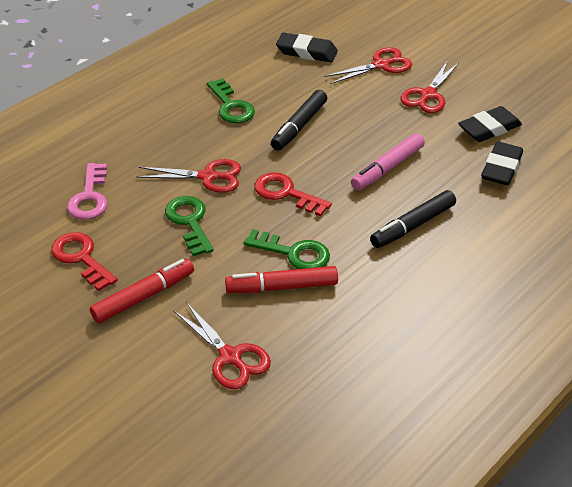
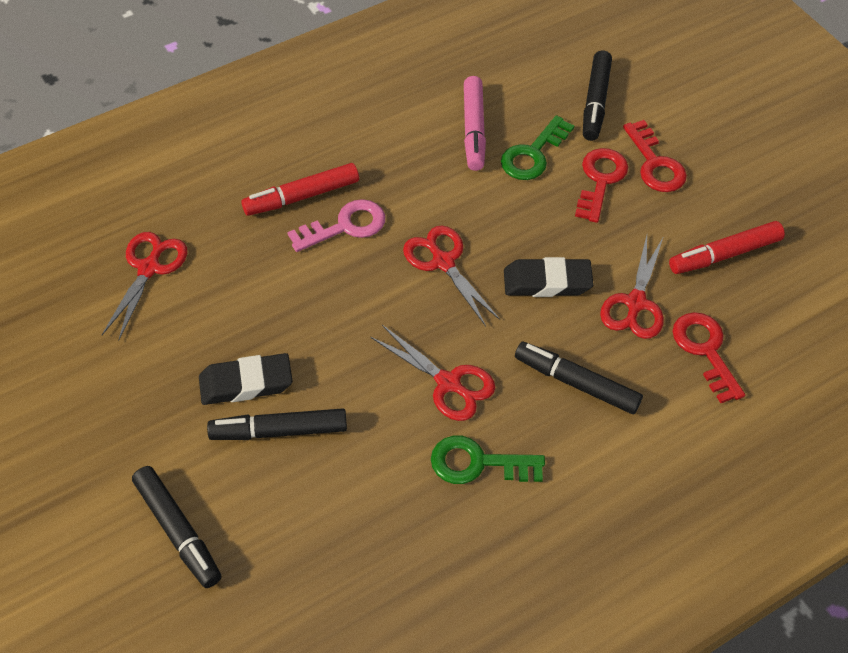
black eraser: 3 -> 2
black marker: 2 -> 4
green key: 3 -> 2
red key: 2 -> 3

